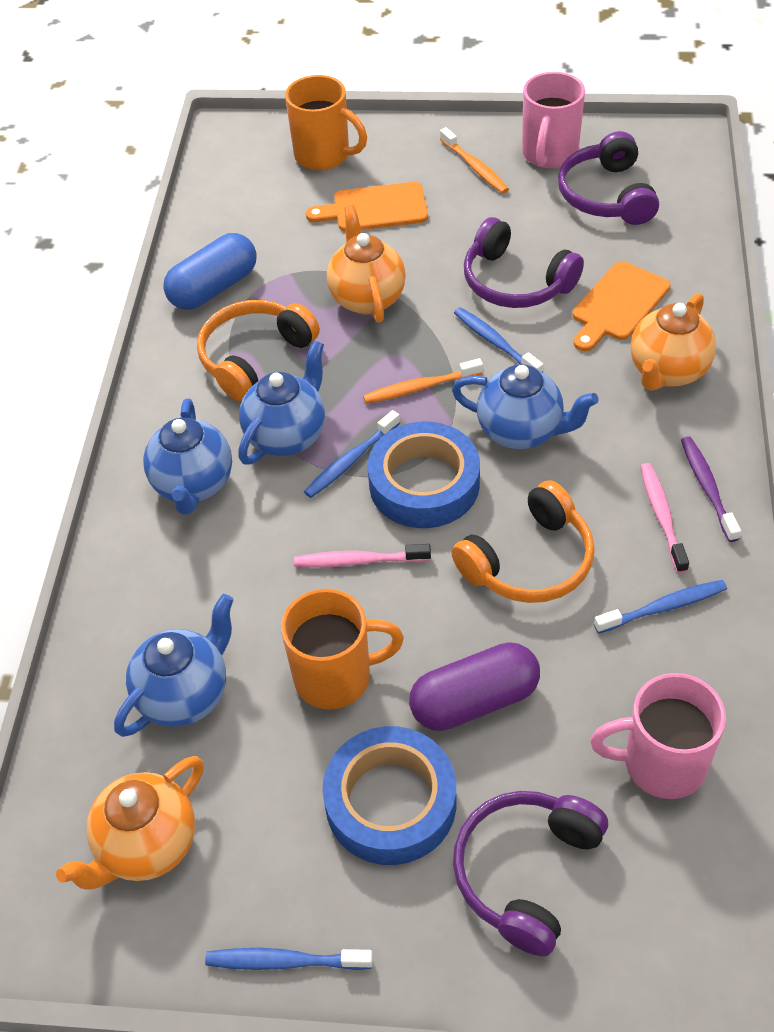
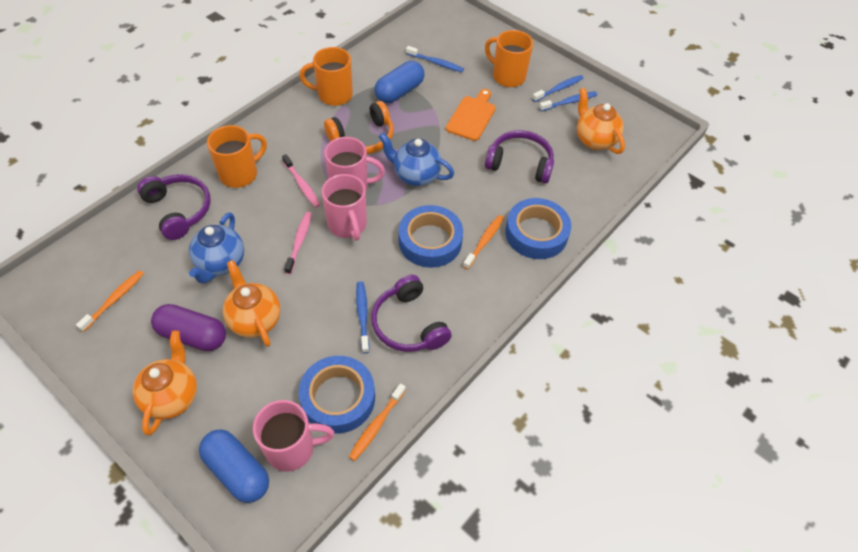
blue capsule: 1 -> 2
blue tape: 2 -> 3
blue teapot: 4 -> 2
orange cutting board: 2 -> 1
orange headphones: 2 -> 1
orange mug: 2 -> 3
orange toothbrush: 2 -> 3
pink mug: 2 -> 3
purple toothbrush: 1 -> 0

